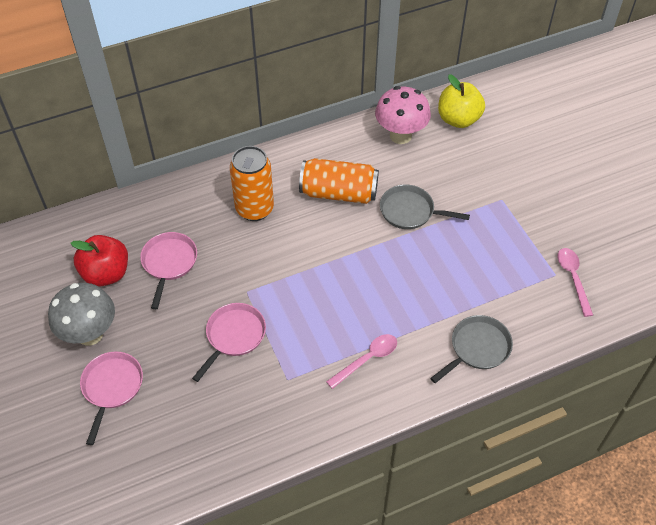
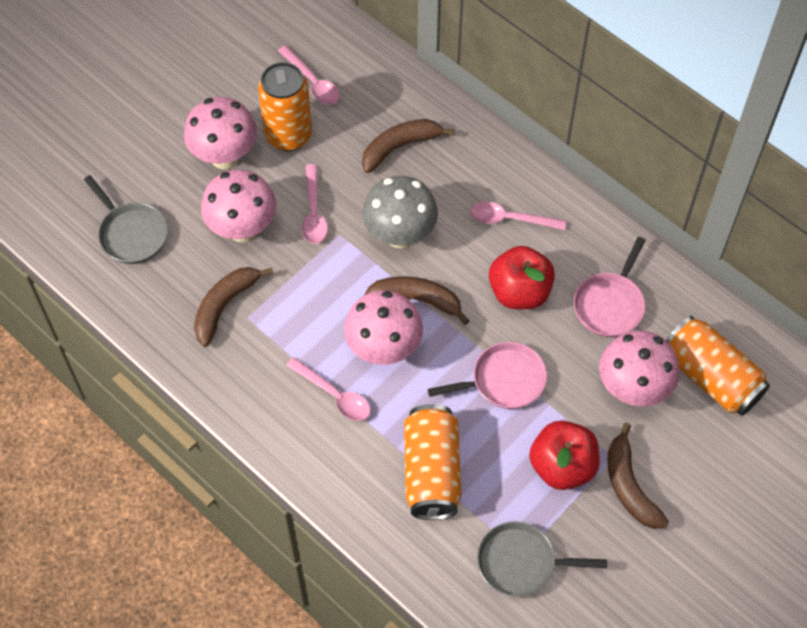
brown banana: 0 -> 4
orange can: 2 -> 3
pink mushroom: 1 -> 4
pink pan: 3 -> 2
pink spoon: 2 -> 4
red apple: 1 -> 2
yellow apple: 1 -> 0

